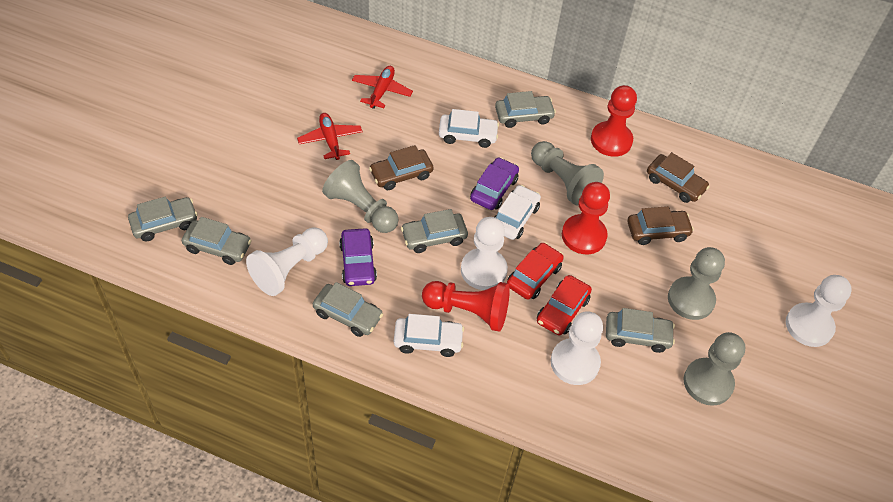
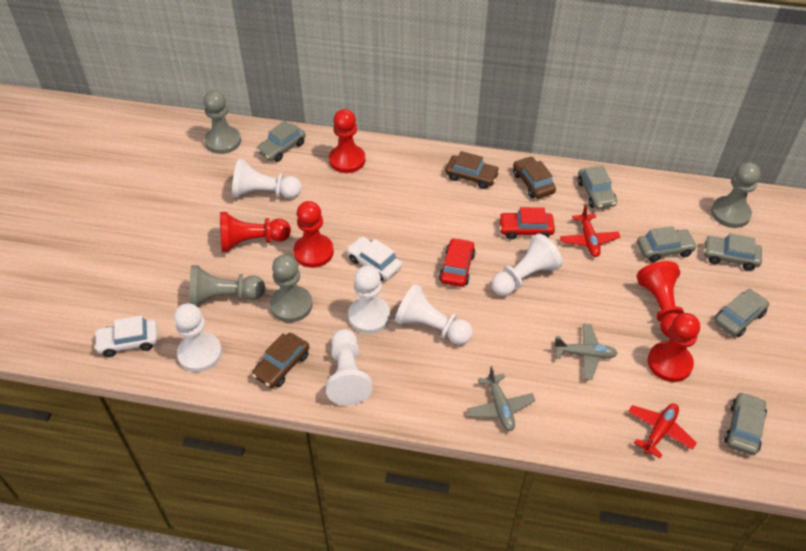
grey plane: 0 -> 2
purple car: 2 -> 0
red pawn: 3 -> 5
white car: 3 -> 2
white pawn: 4 -> 6

